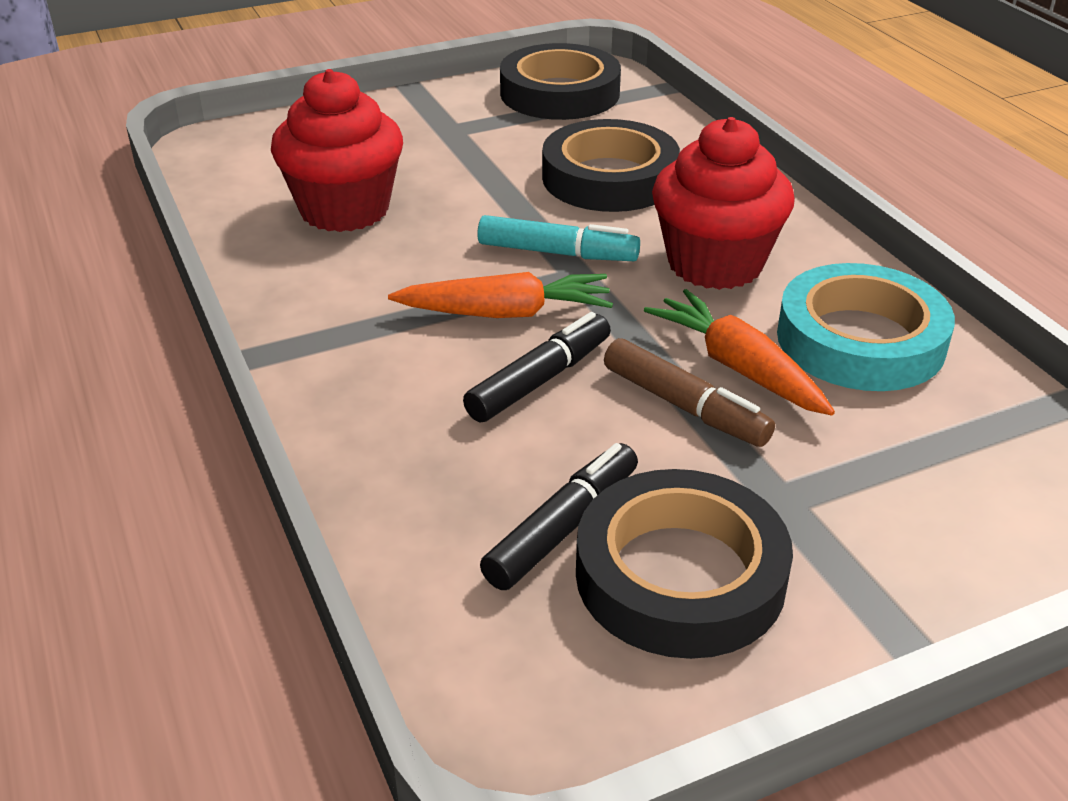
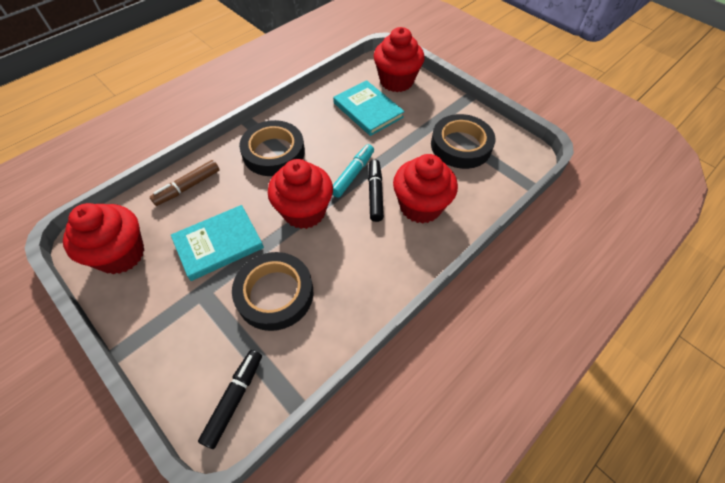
orange carrot: 2 -> 0
red cupcake: 2 -> 4
turquoise book: 0 -> 2
turquoise tape: 1 -> 0

